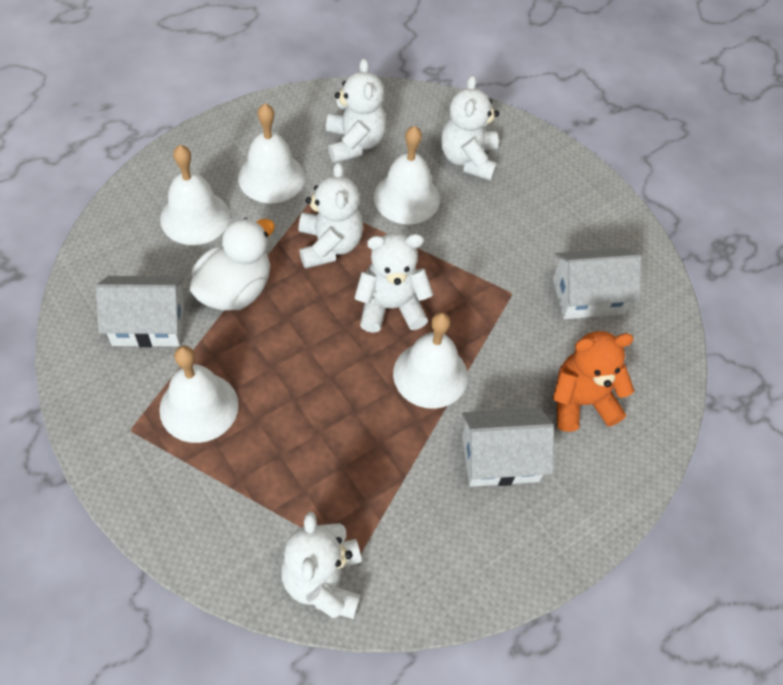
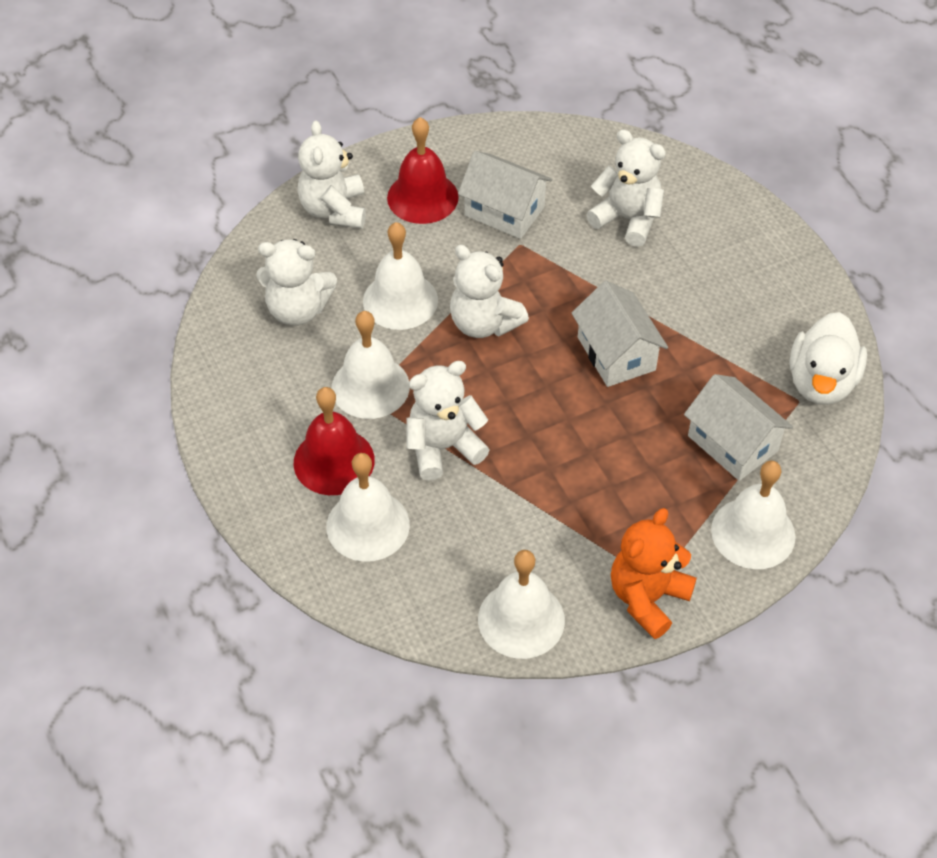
red bell: 0 -> 2

